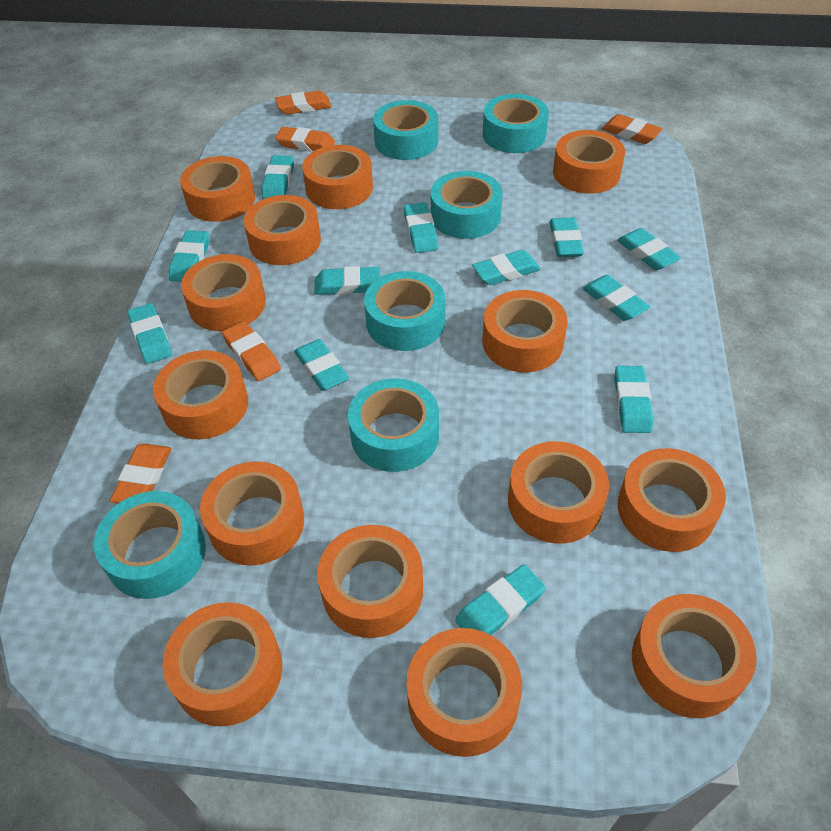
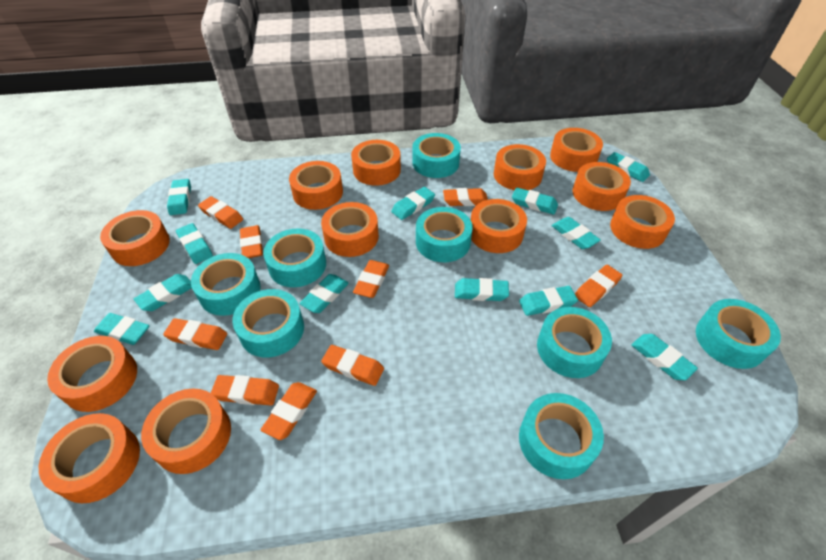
orange eraser: 5 -> 9
orange tape: 14 -> 12
turquoise tape: 6 -> 8

